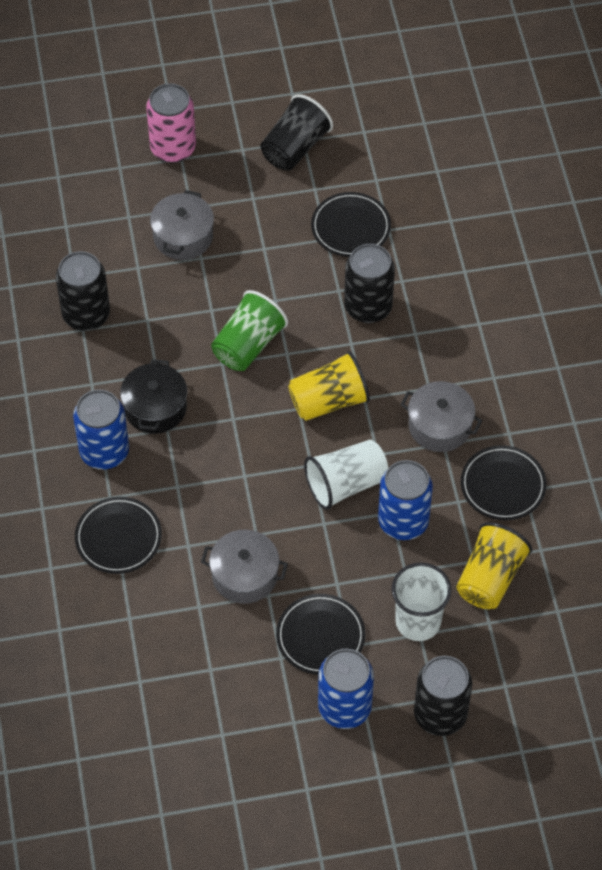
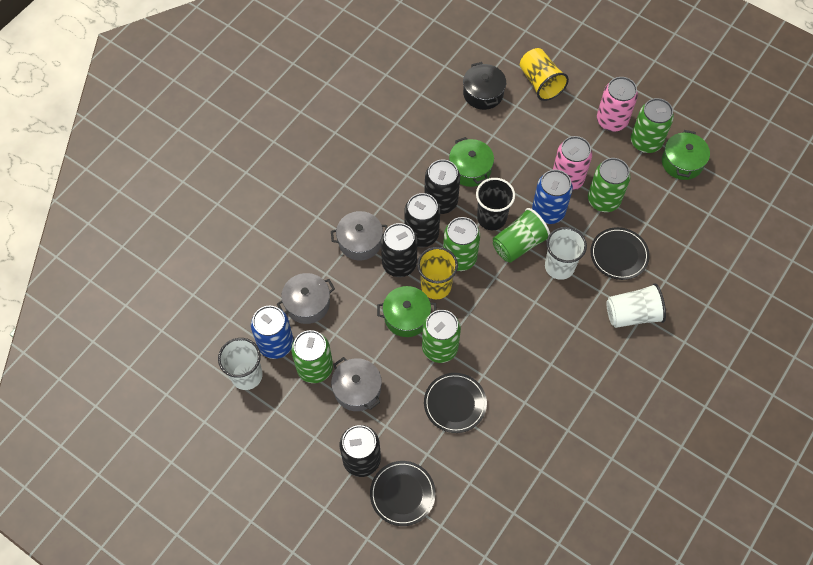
black can: 3 -> 4
black plate: 4 -> 3
blue can: 3 -> 2
green can: 0 -> 5
green pot: 0 -> 3
pink can: 1 -> 2
white cup: 2 -> 3

